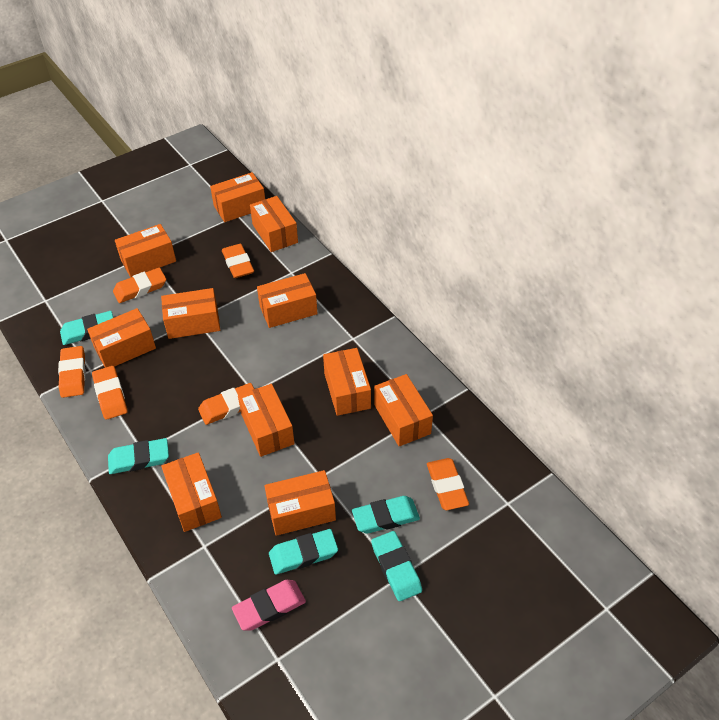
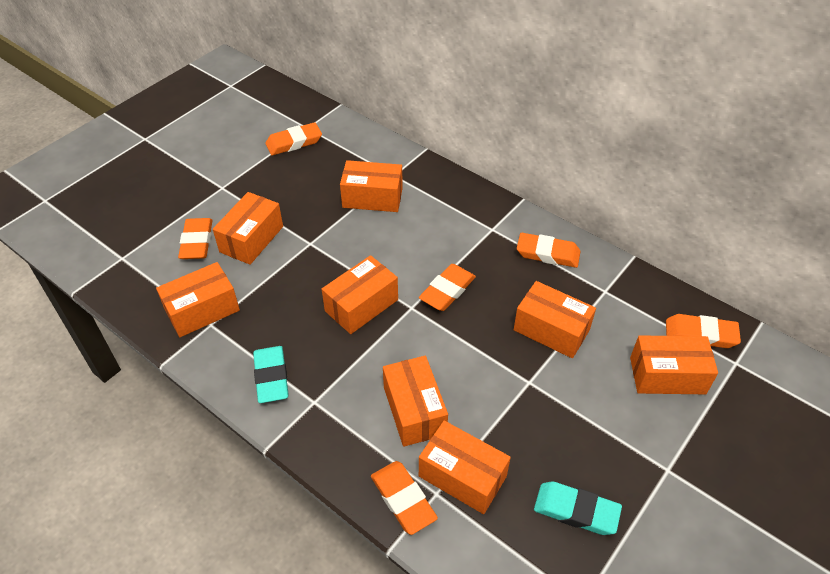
orange box: 11 -> 8
pink eraser: 1 -> 0
turquoise eraser: 5 -> 2

